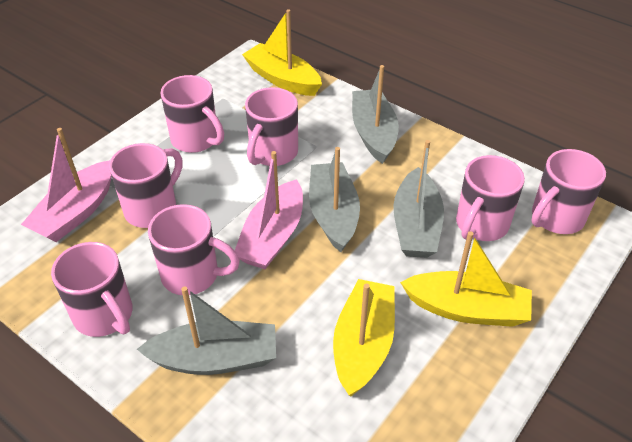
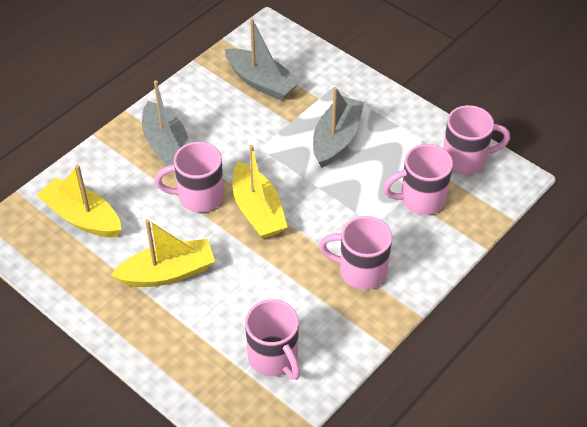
grey boat: 4 -> 3
pink boat: 2 -> 0
pink mug: 7 -> 5

